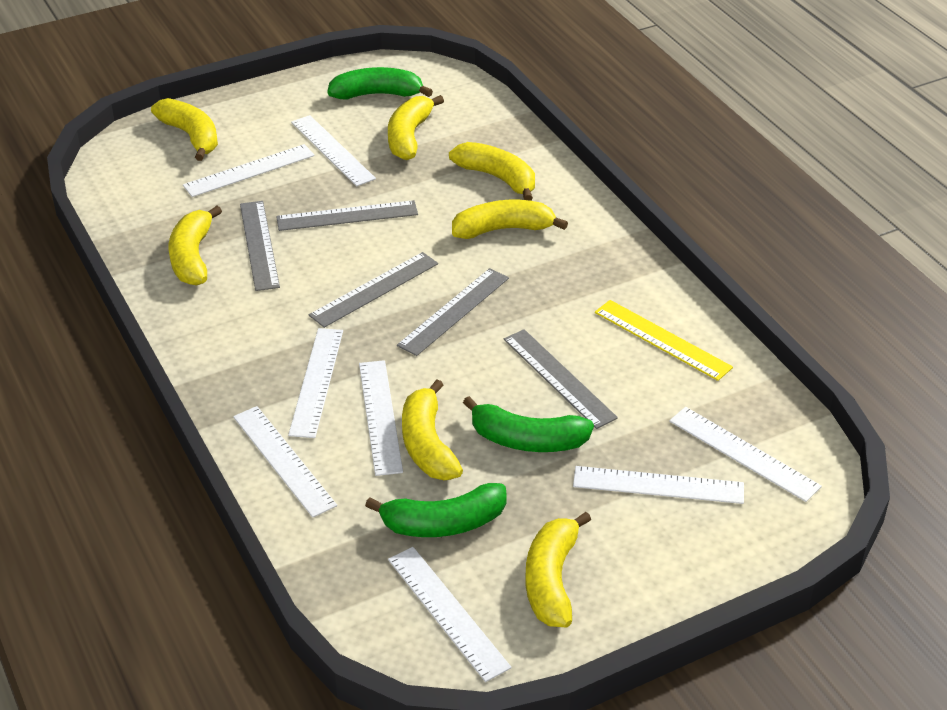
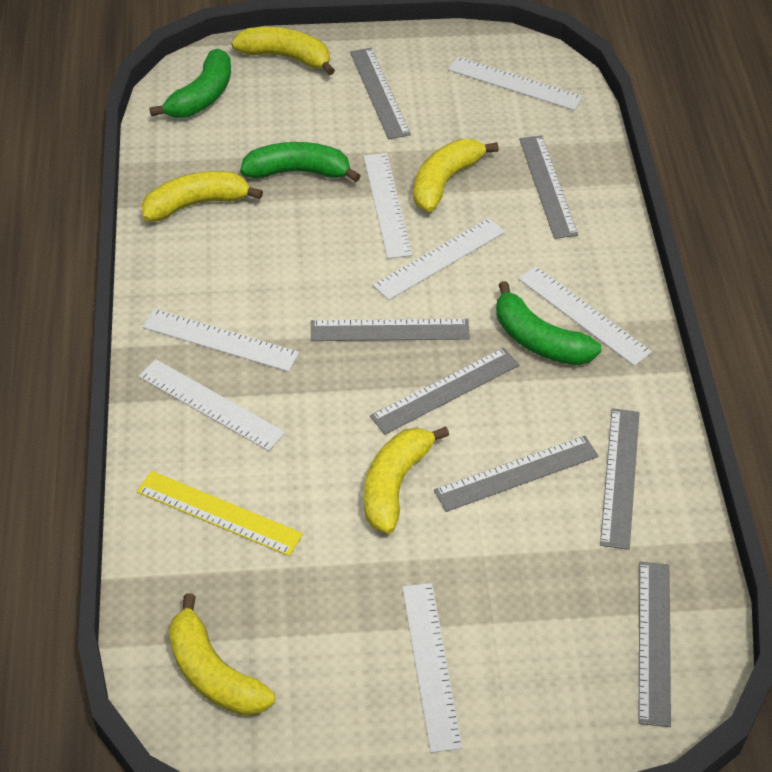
grey ruler: 5 -> 7
white ruler: 8 -> 7
yellow banana: 7 -> 5

